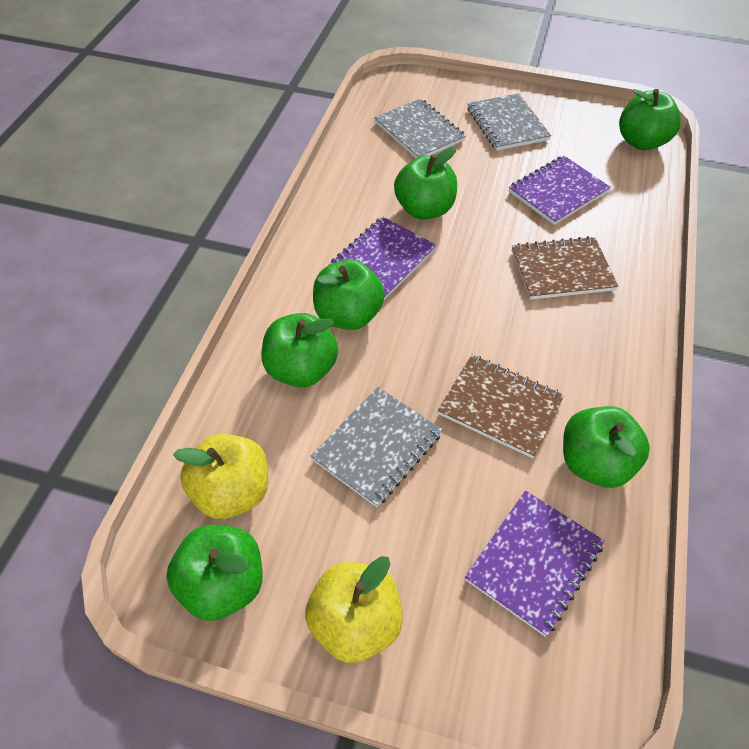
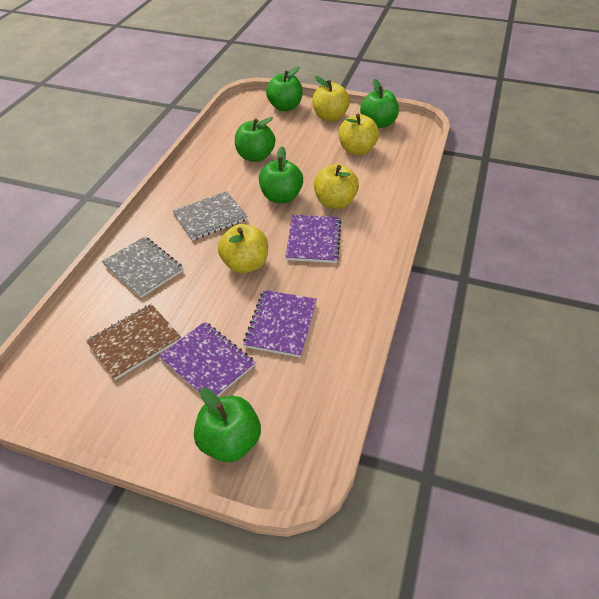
brown notebook: 2 -> 1
green apple: 6 -> 5
grey notebook: 3 -> 2
yellow apple: 2 -> 4

